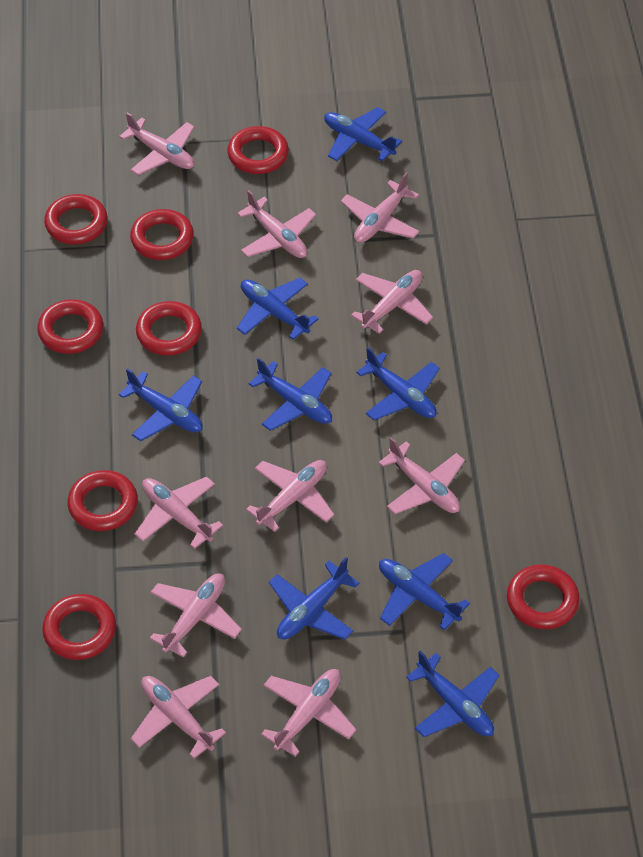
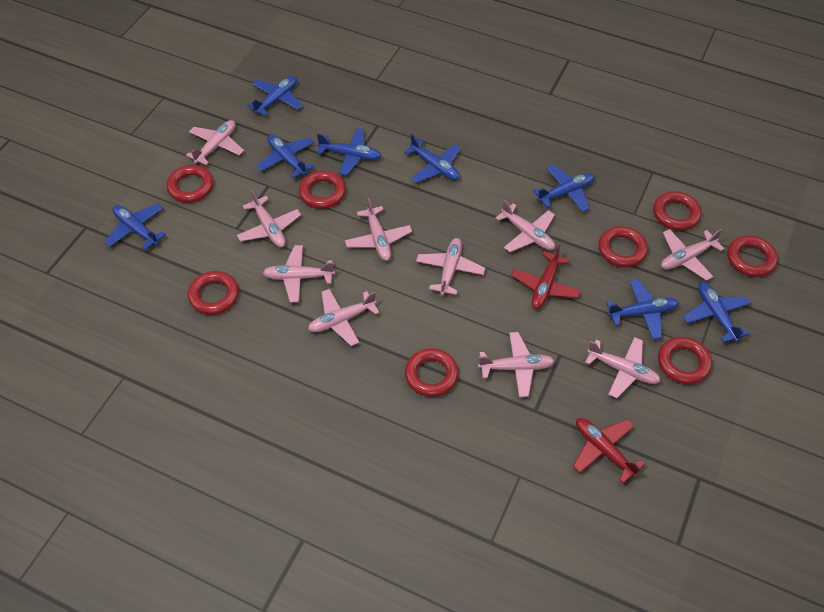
red plane: 0 -> 2

